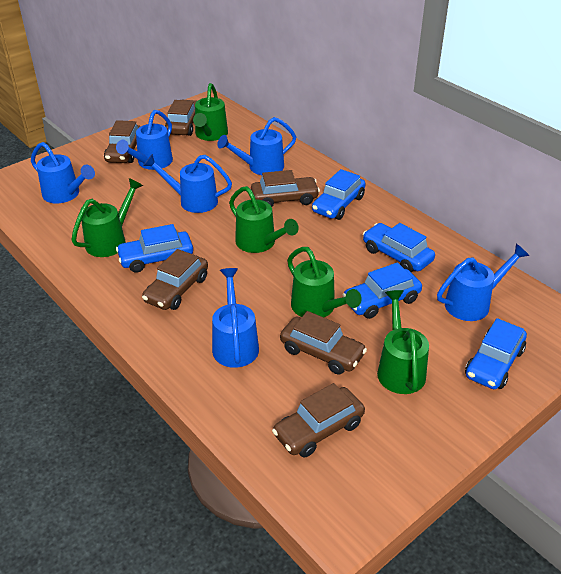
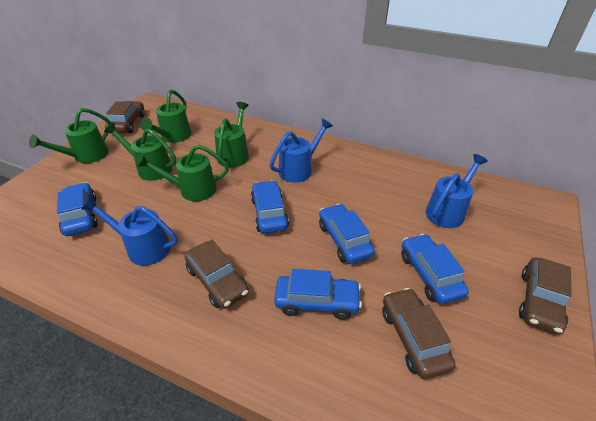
blue watering can: 6 -> 3
brown car: 6 -> 4

